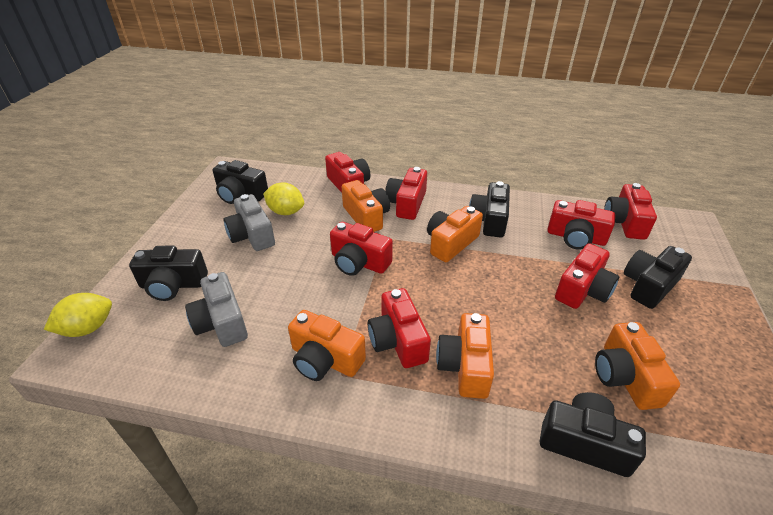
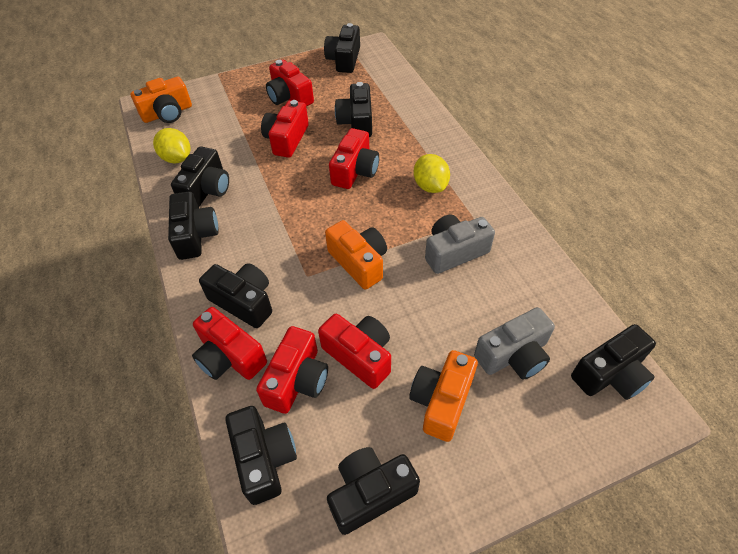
black camera: 5 -> 8
orange camera: 5 -> 3
red camera: 7 -> 6

